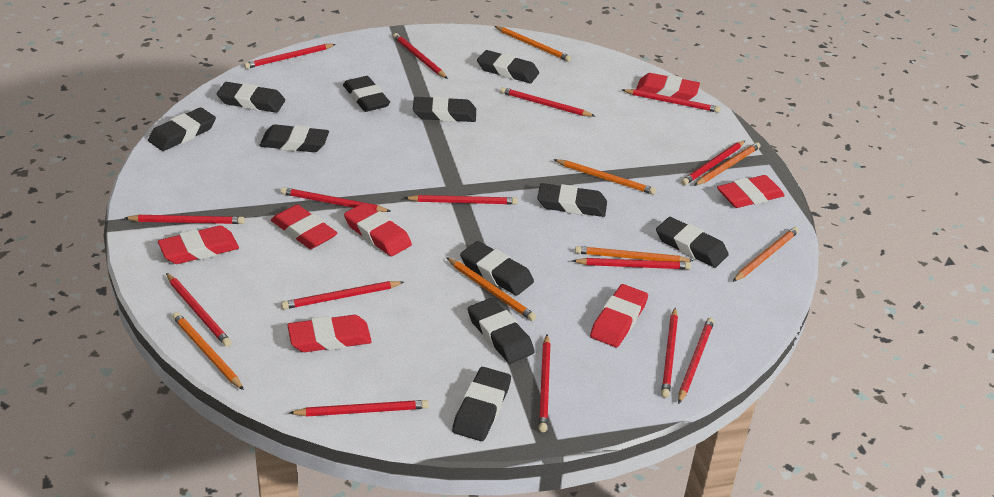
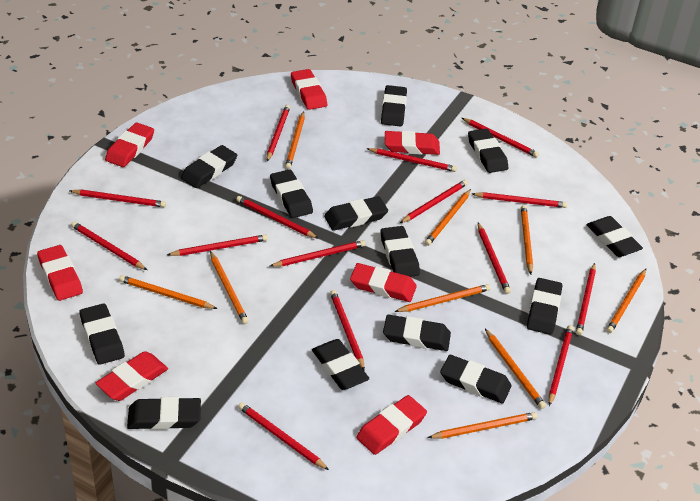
black eraser: 11 -> 13
orange pencil: 7 -> 9

